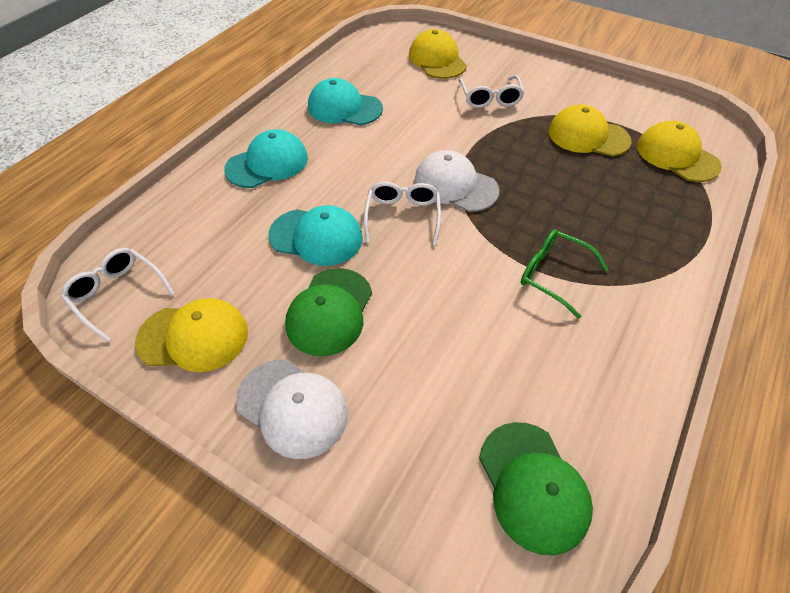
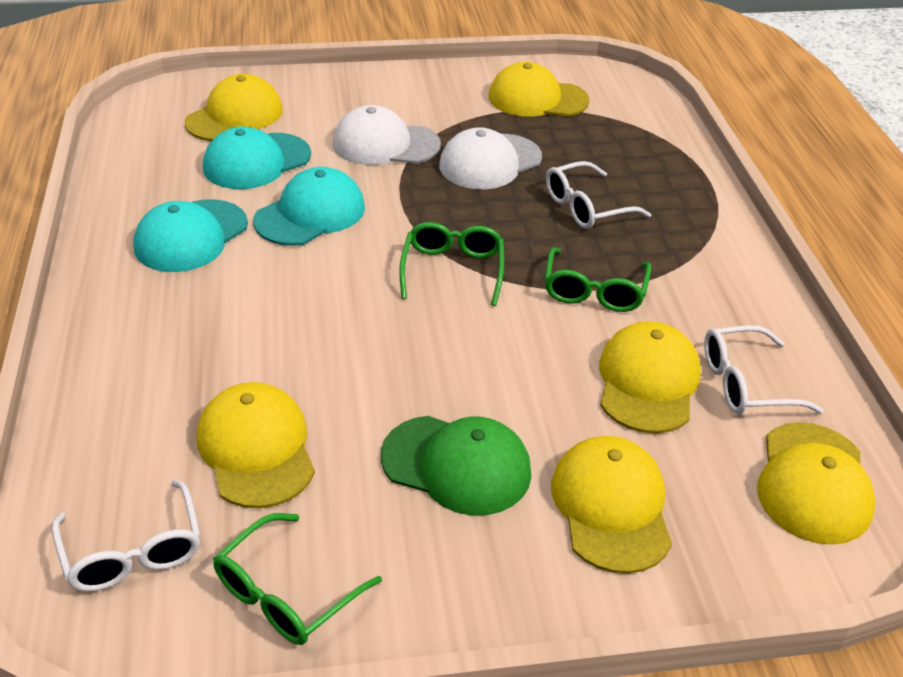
green cap: 2 -> 1
green glasses: 1 -> 3
yellow cap: 4 -> 6

